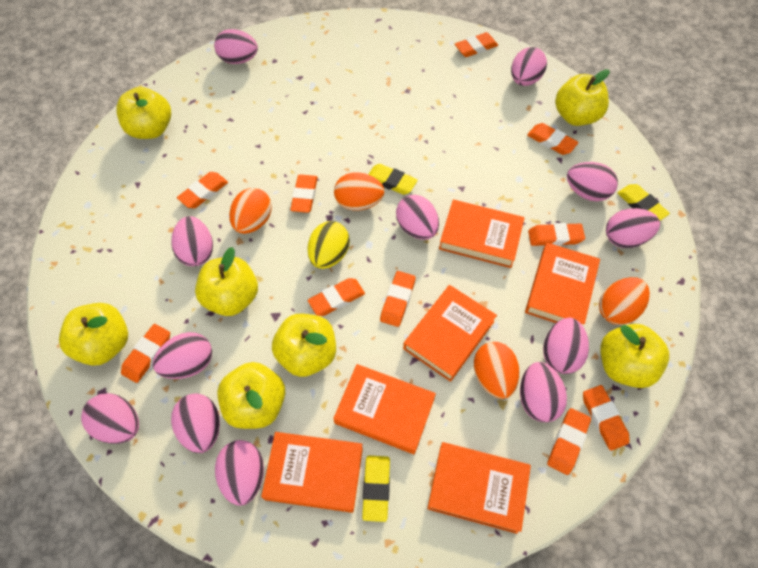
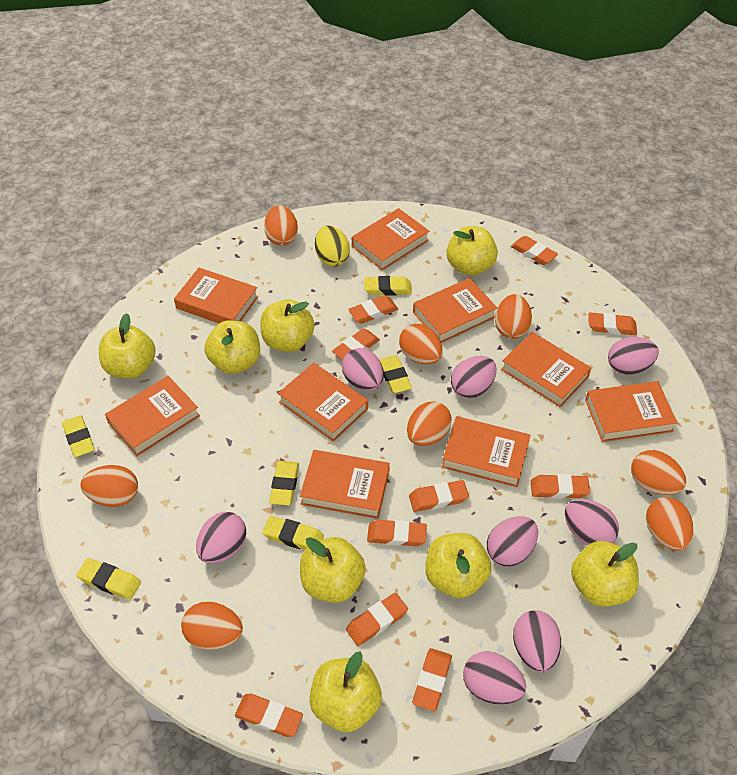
orange book: 6 -> 9
orange egg: 4 -> 8
pink egg: 12 -> 8
yellow apple: 7 -> 8
yellow eraser: 3 -> 6

